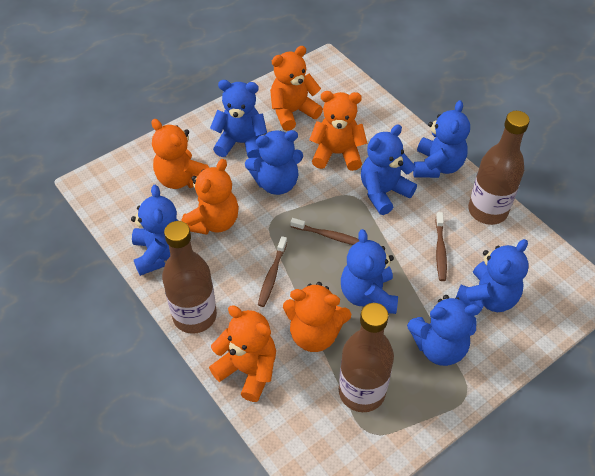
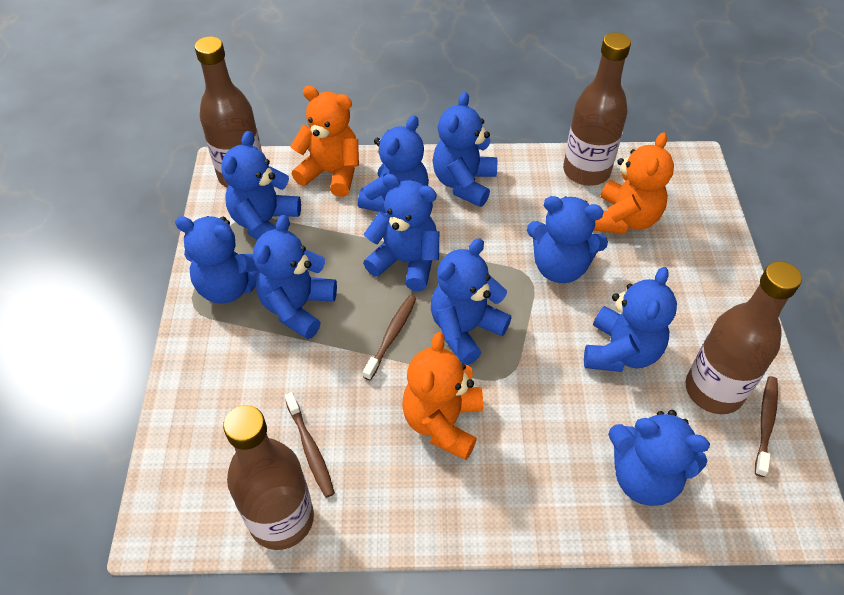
blue teddy bear: 8 -> 10
brown bottle: 3 -> 4
orange teddy bear: 6 -> 3

